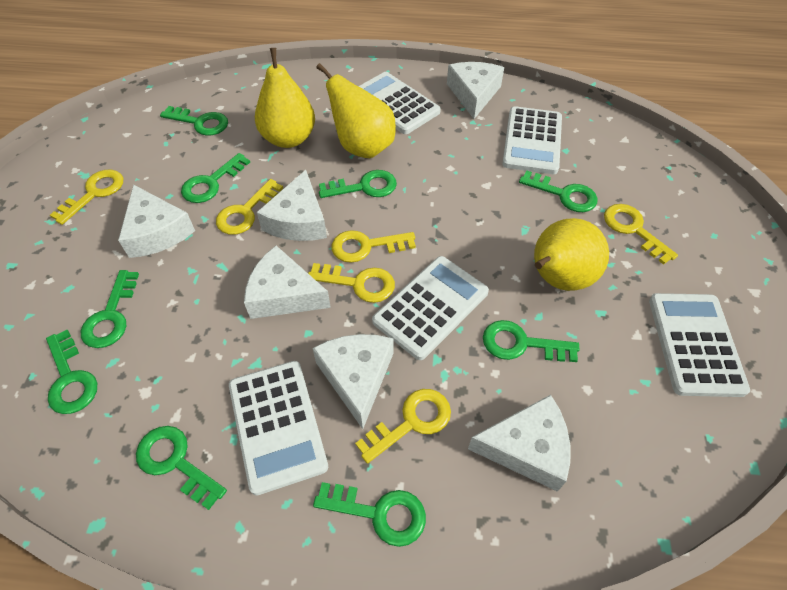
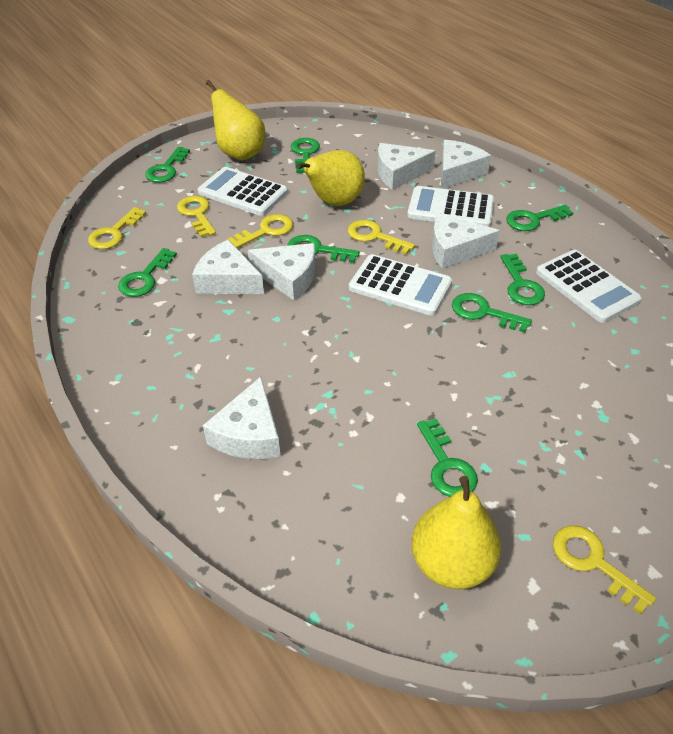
green key: 9 -> 8
white calculator: 5 -> 4
yellow key: 6 -> 5

